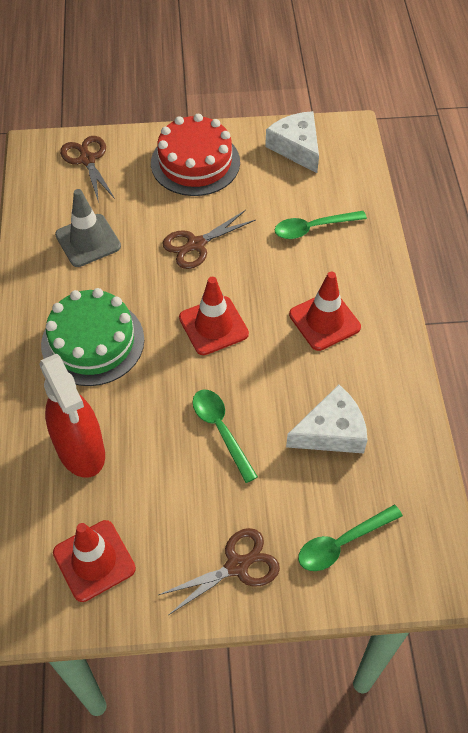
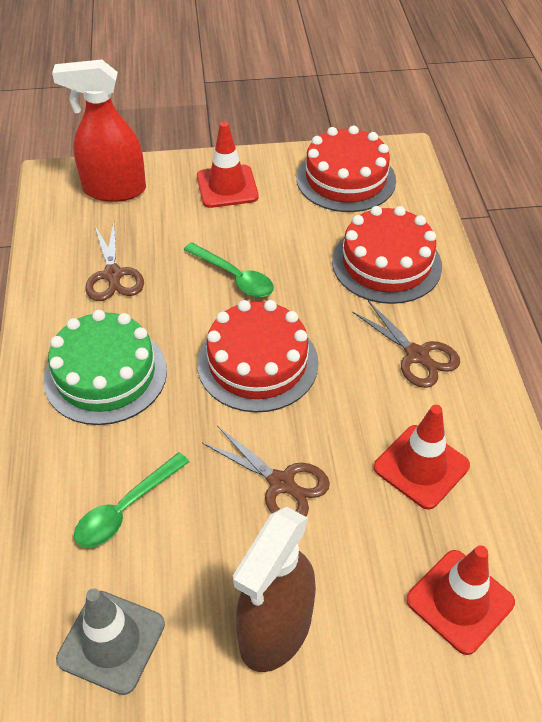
brown spray bottle: 0 -> 1
green spoon: 3 -> 2
red cake: 1 -> 3
white cheese: 2 -> 0

